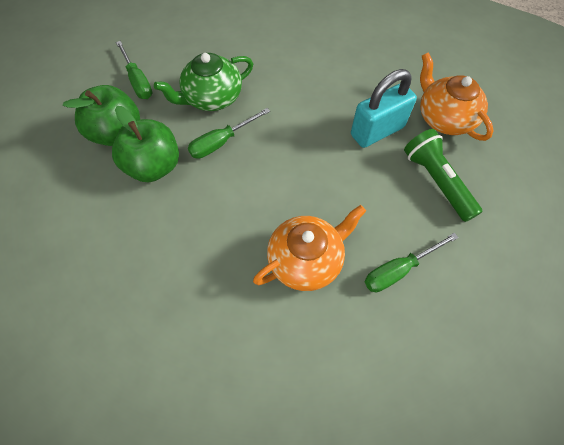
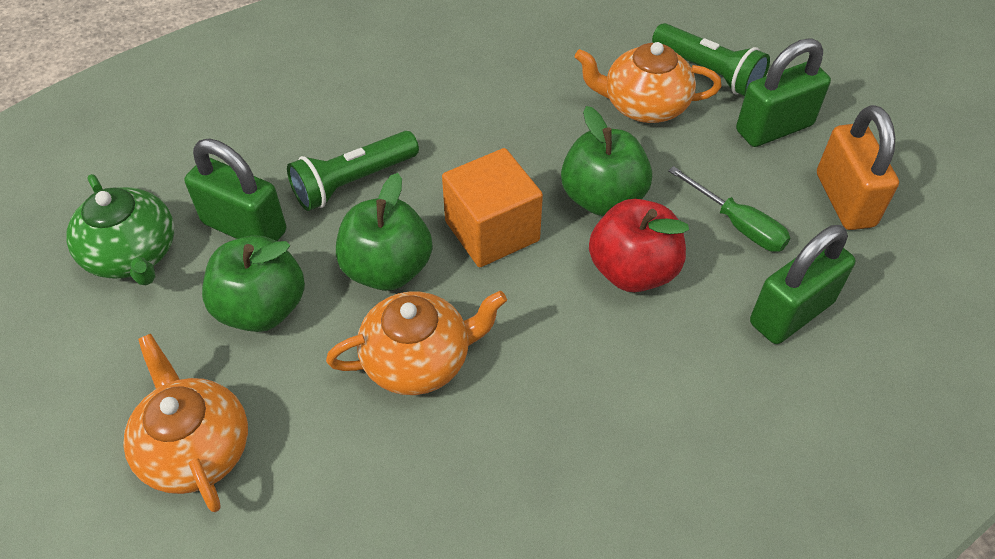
green apple: 2 -> 3
green flashlight: 1 -> 2
green padlock: 0 -> 3
green screwdriver: 3 -> 1
orange cube: 0 -> 1
orange padlock: 0 -> 1
orange teapot: 2 -> 3
red apple: 0 -> 1
turquoise padlock: 1 -> 0

